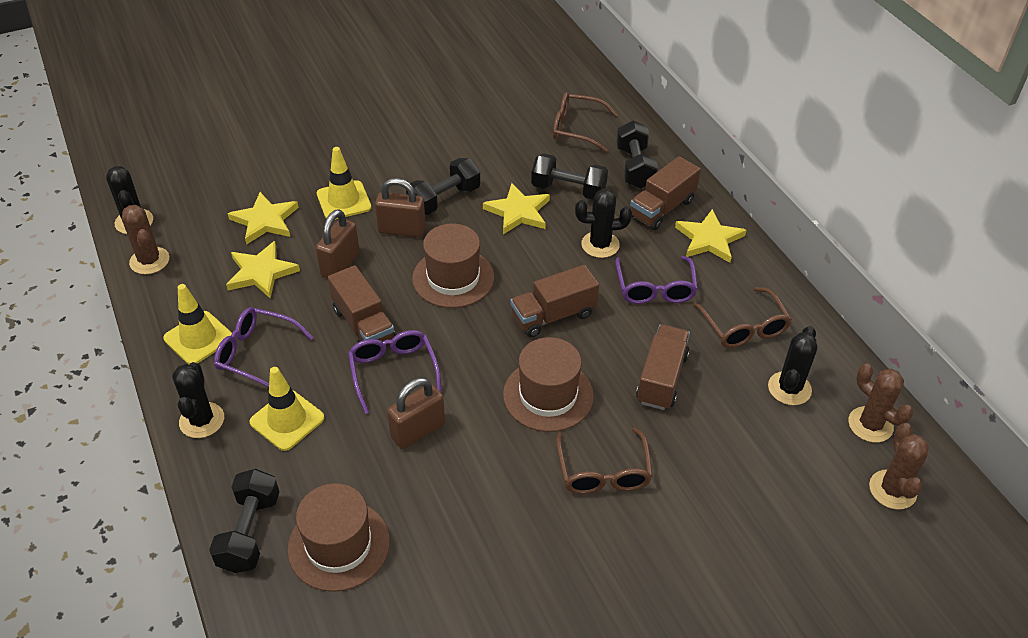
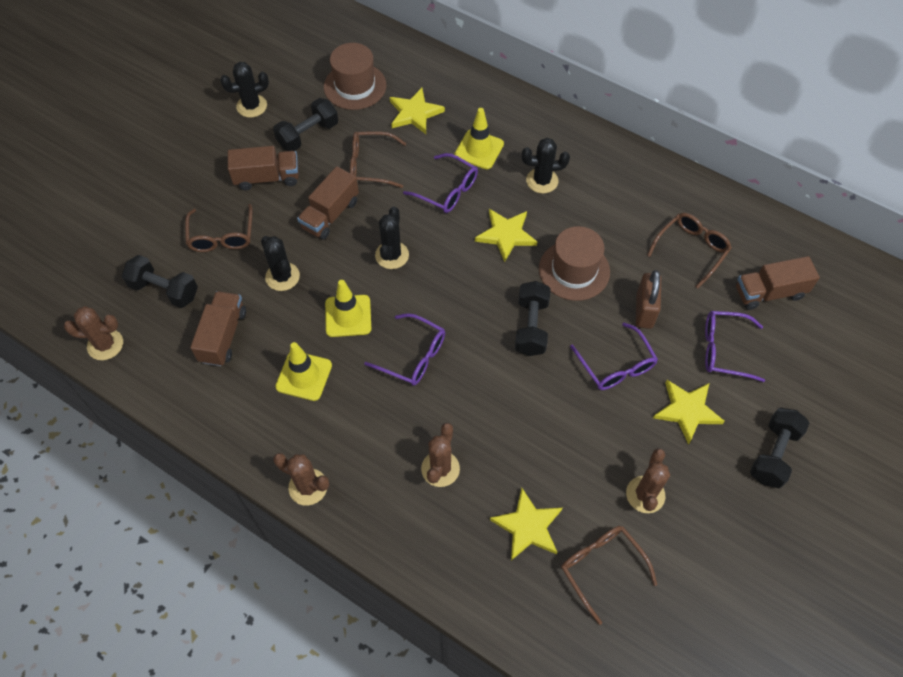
brown cactus: 3 -> 4
brown glasses: 3 -> 4
brown hat: 3 -> 2
brown padlock: 3 -> 1
purple glasses: 3 -> 4

